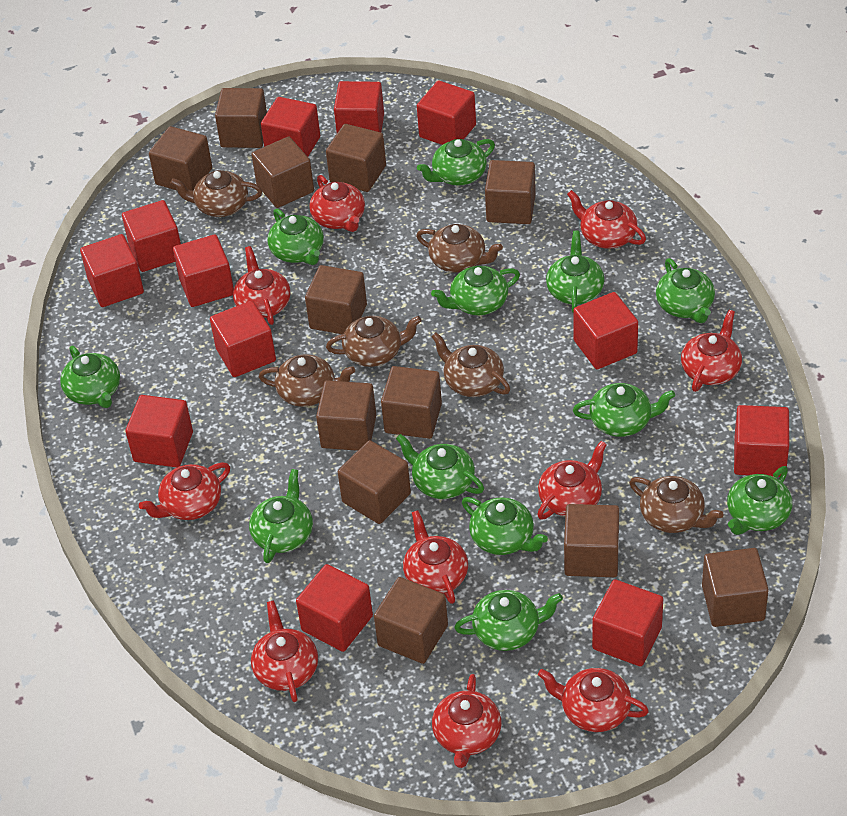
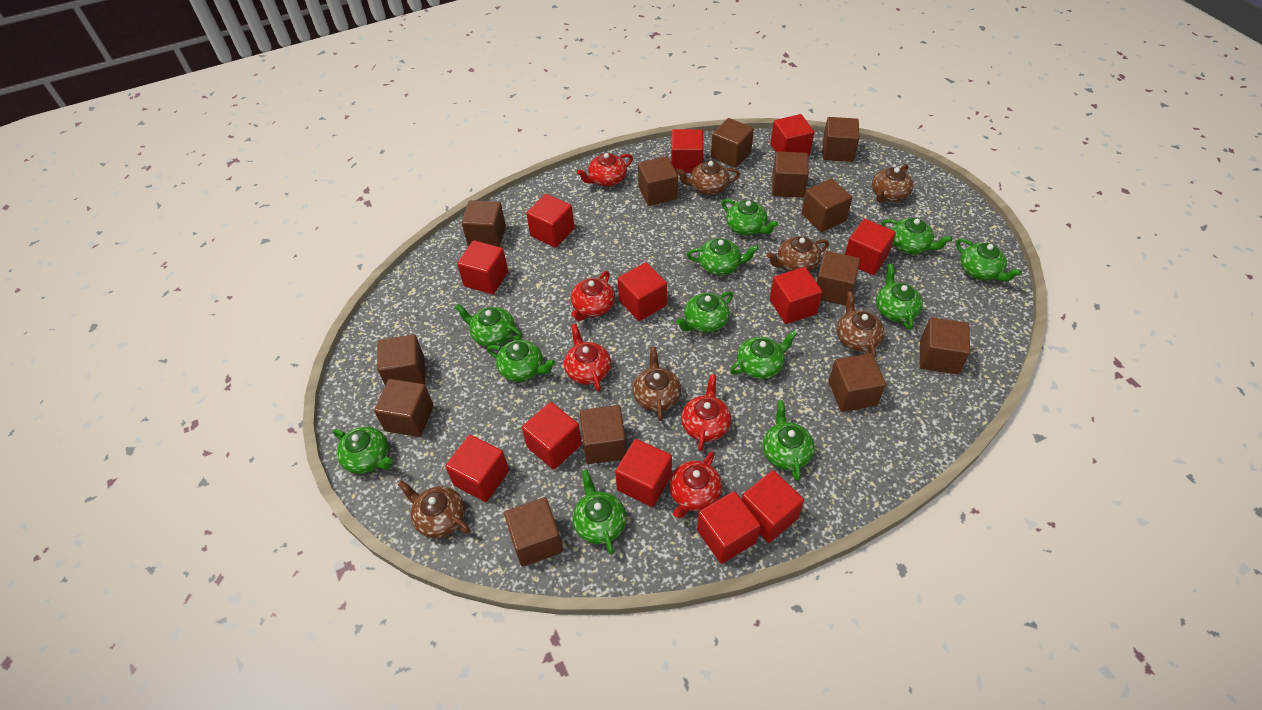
brown cube: 12 -> 13
red teapot: 10 -> 5

